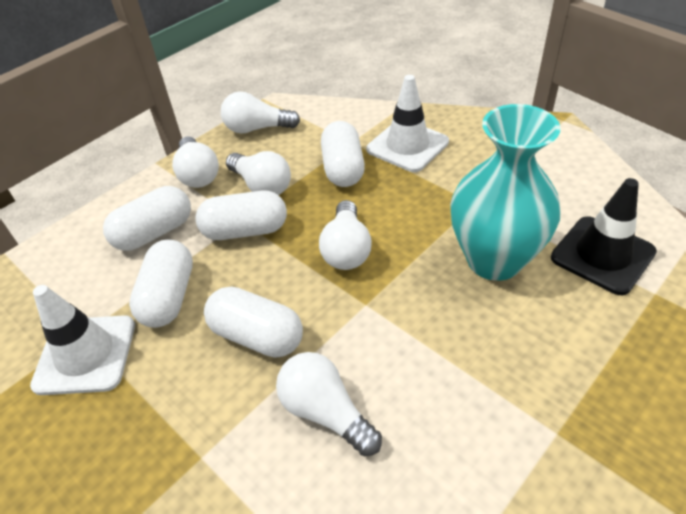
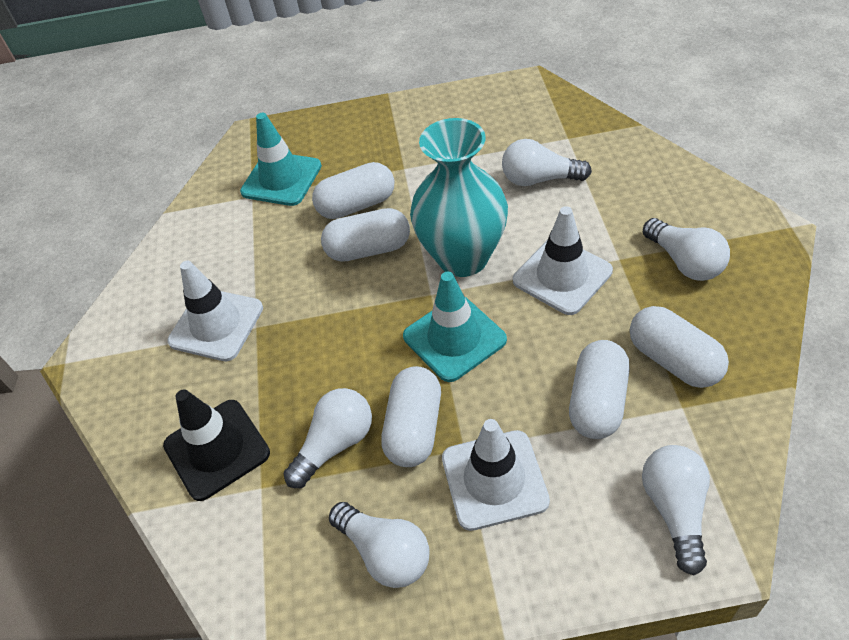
turquoise traffic cone: 0 -> 2
white traffic cone: 2 -> 3

